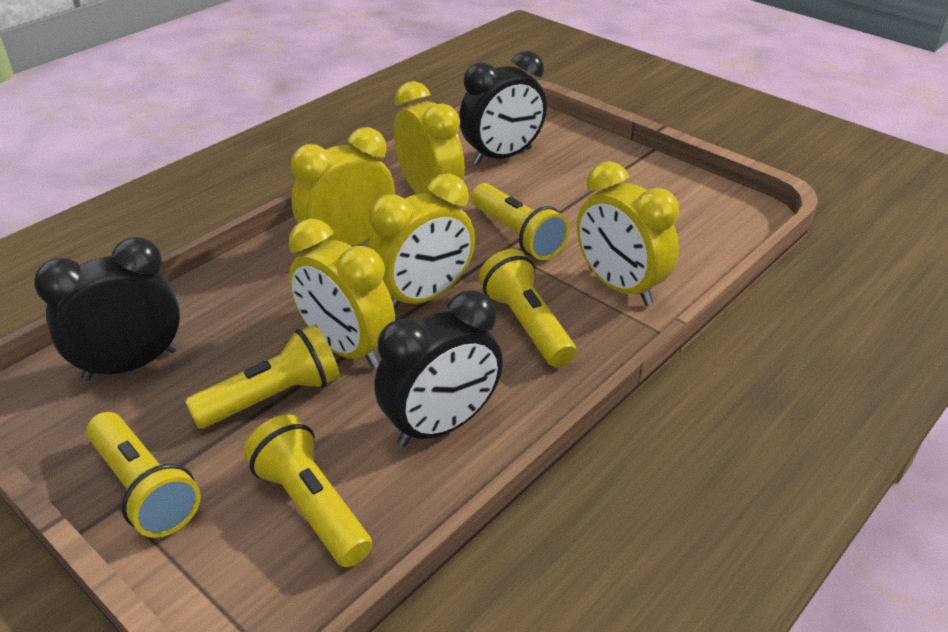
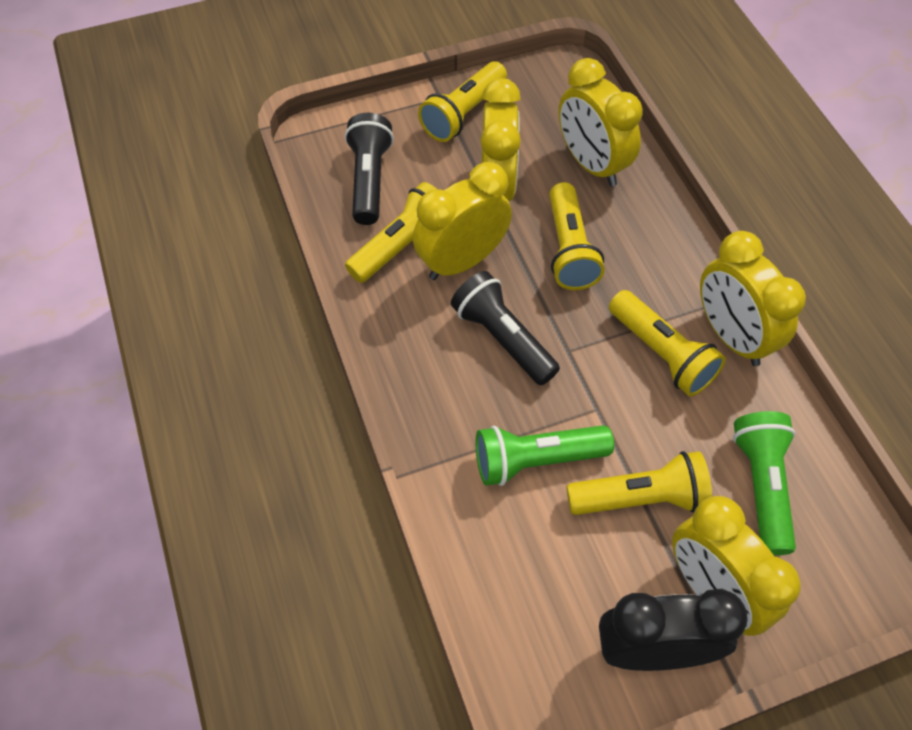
black clock: 3 -> 1
black flashlight: 0 -> 2
green flashlight: 0 -> 2

